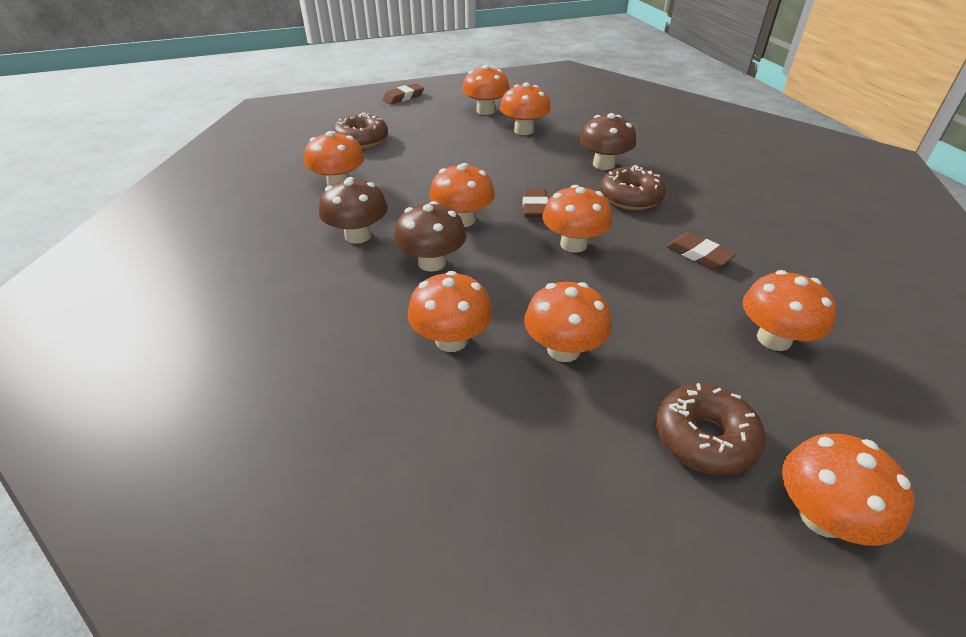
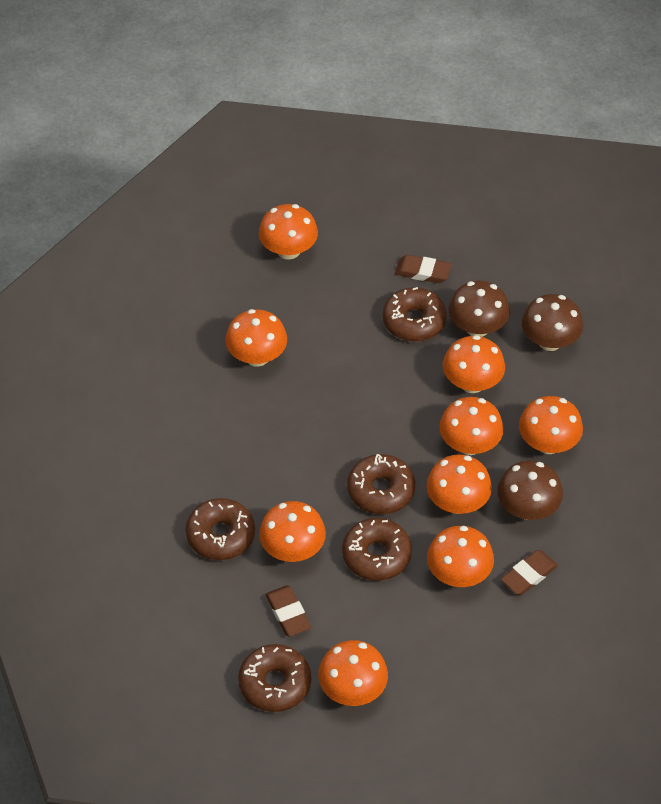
brown donut: 3 -> 5

